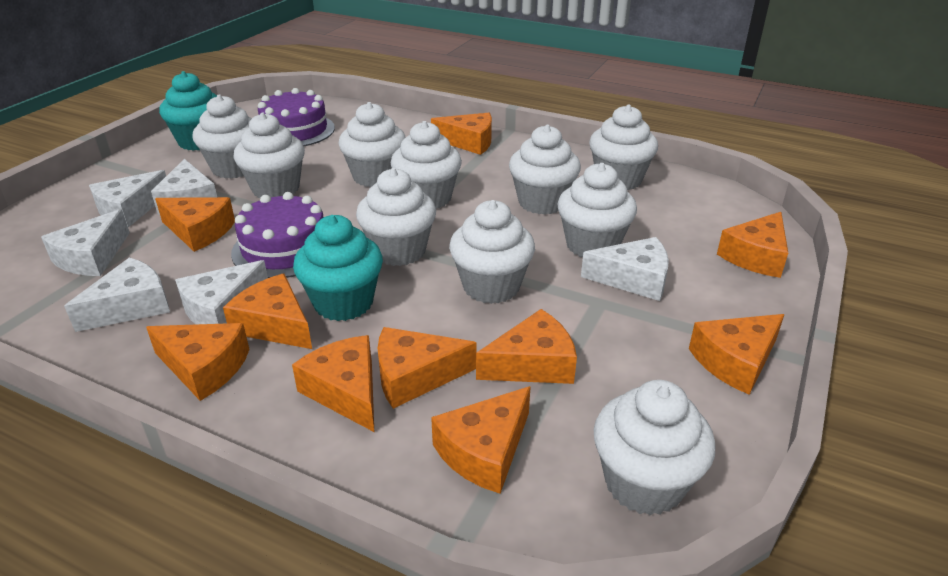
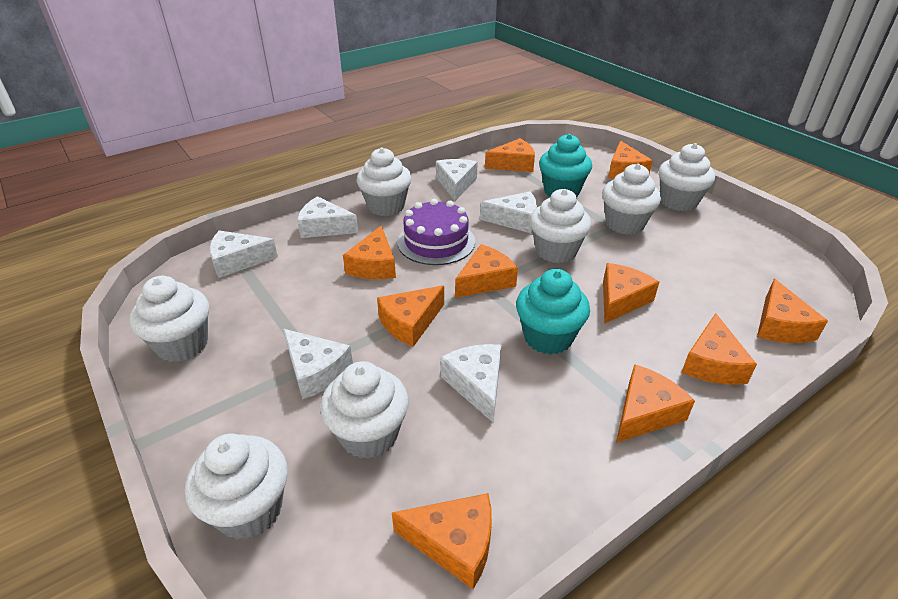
purple cake: 2 -> 1
white cupcake: 10 -> 7

